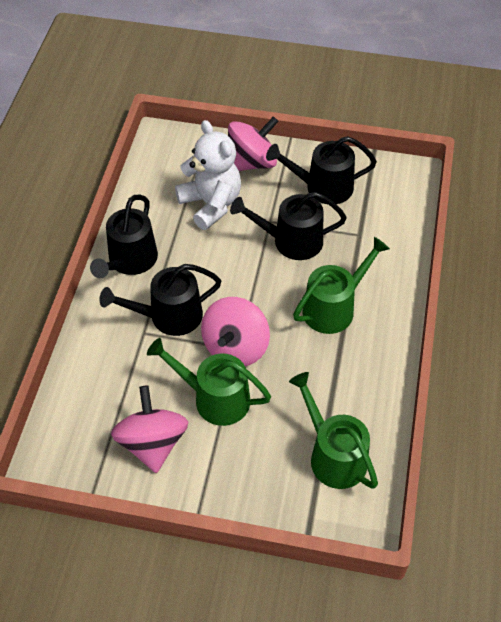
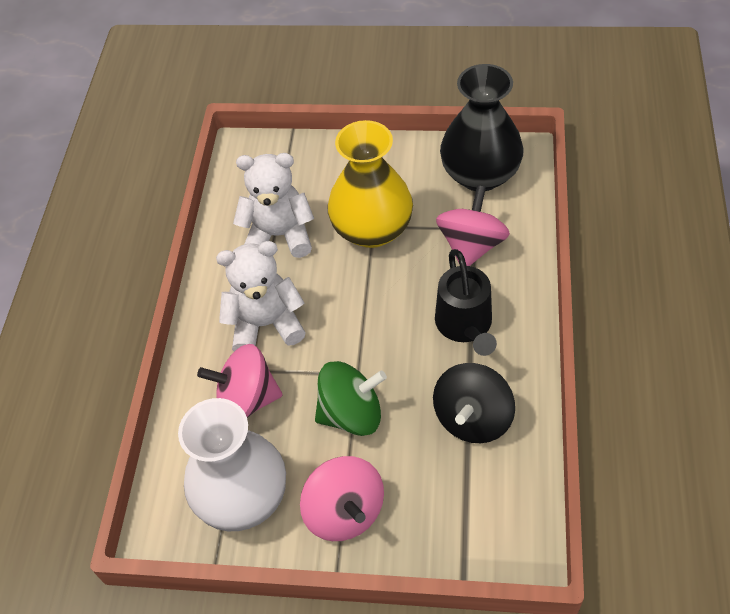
black spinning top: 0 -> 1
black vase: 0 -> 1
black watering can: 4 -> 1
green spinning top: 0 -> 1
green watering can: 3 -> 0
white teddy bear: 1 -> 2
white vase: 0 -> 1
yellow vase: 0 -> 1

